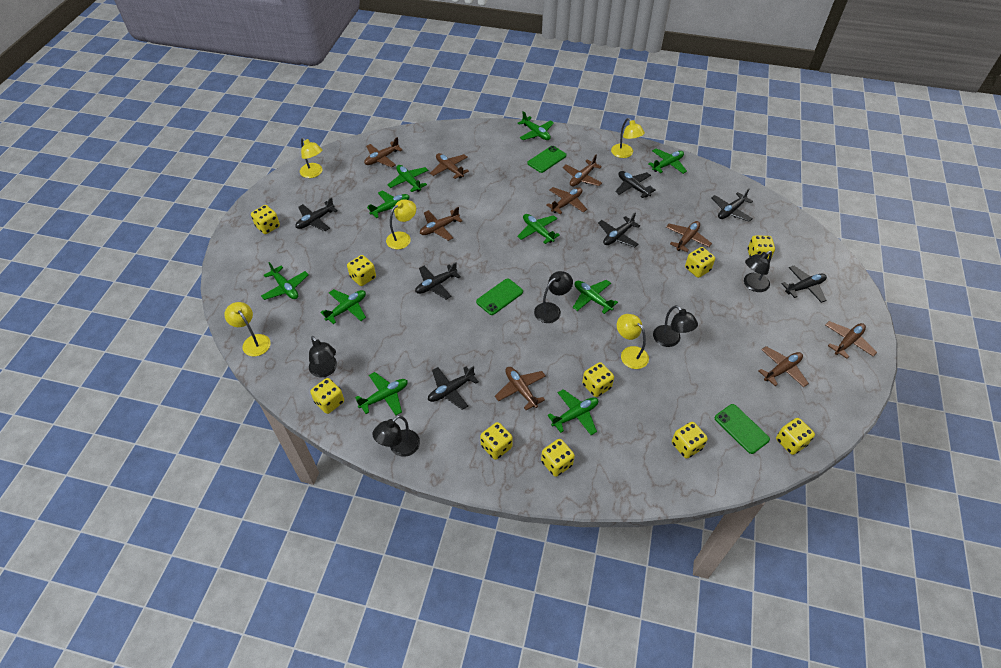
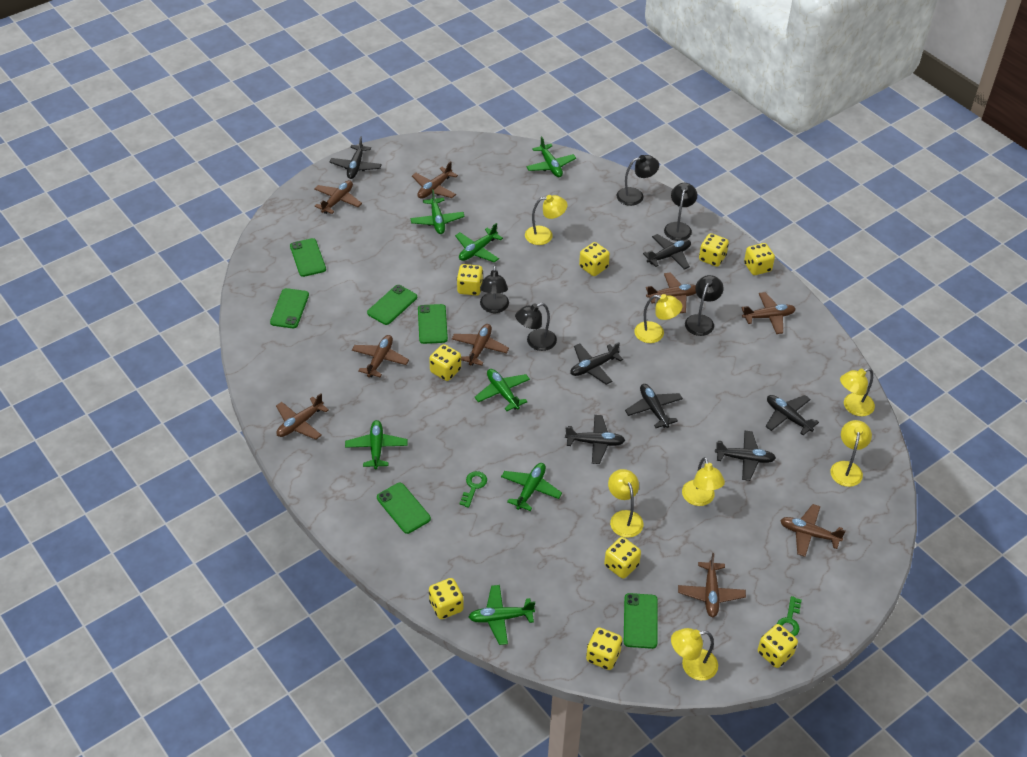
green key: 0 -> 2
green phone: 3 -> 6
green plane: 10 -> 7
yellow dice: 10 -> 9
yellow lamp: 5 -> 7

